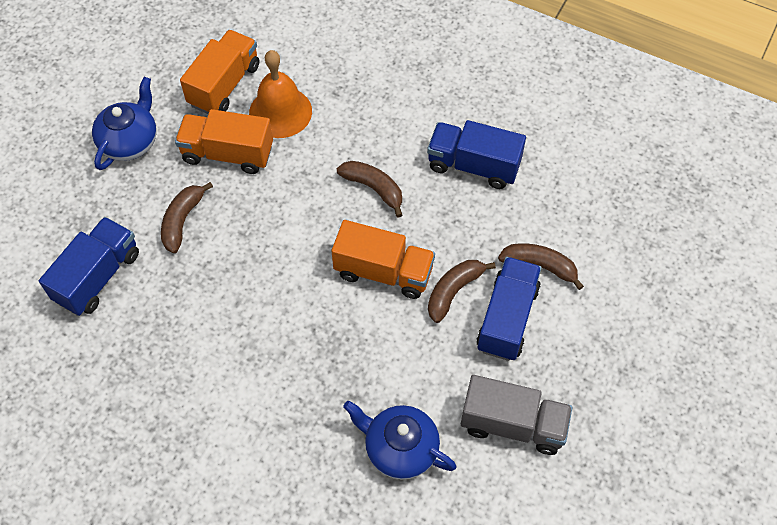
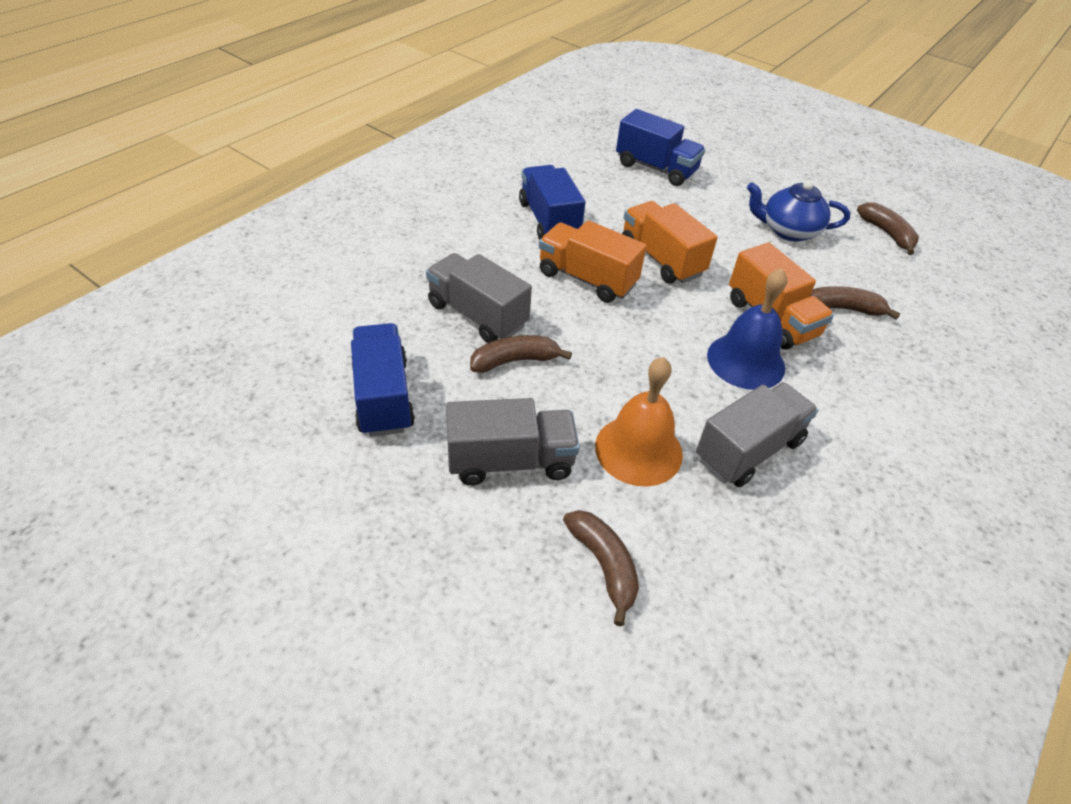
blue bell: 0 -> 1
blue teapot: 2 -> 1
grey truck: 1 -> 3

